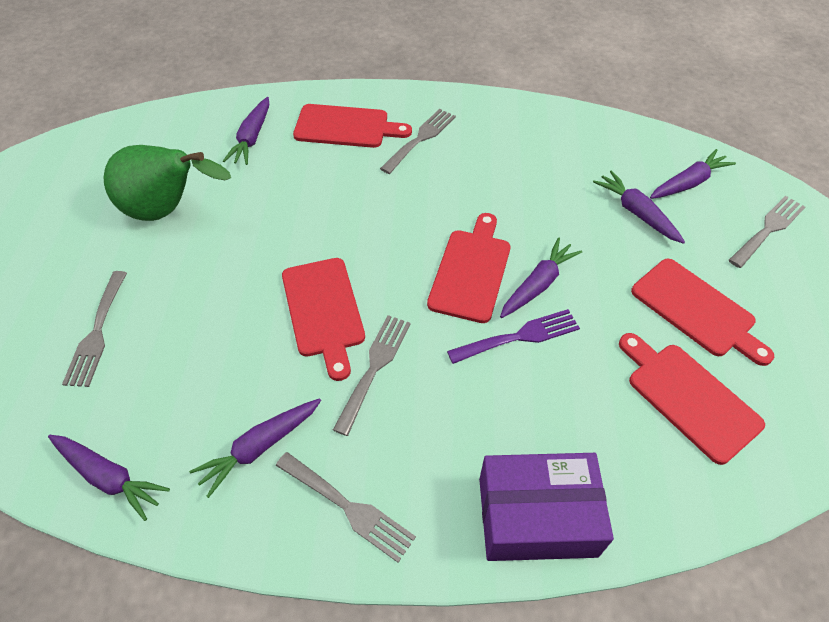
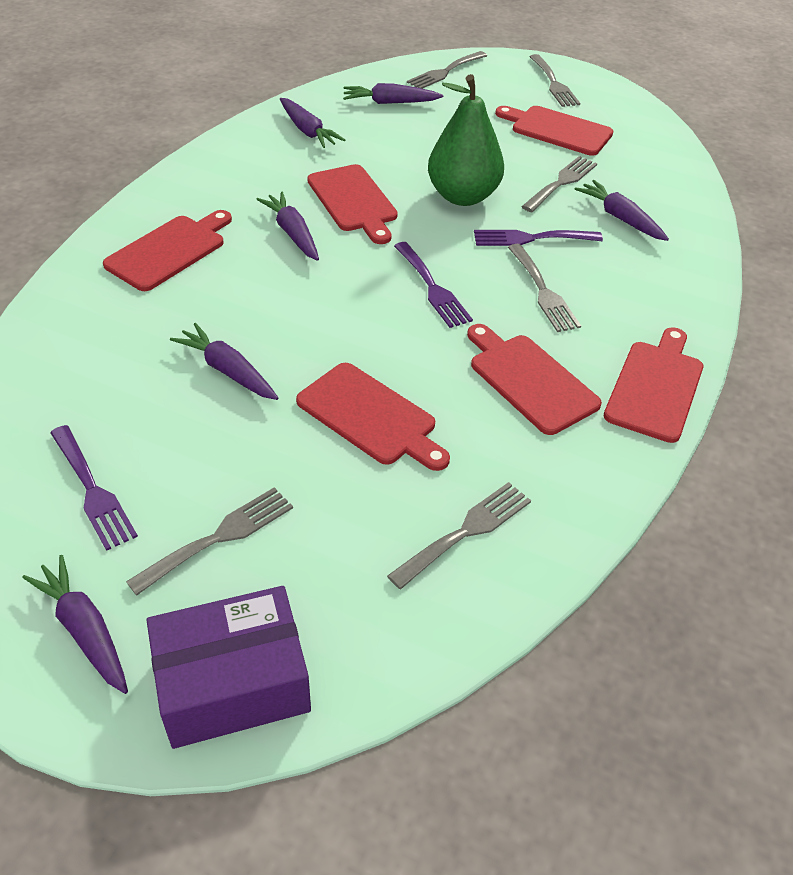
grey fork: 5 -> 6
purple fork: 1 -> 3
red cutting board: 5 -> 6

